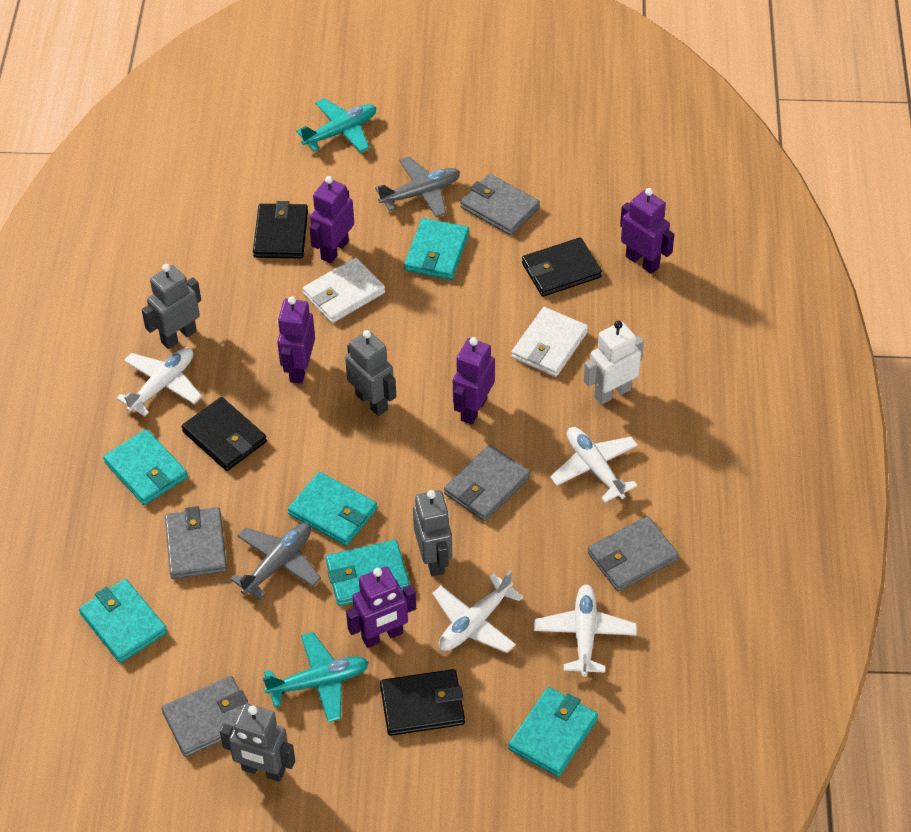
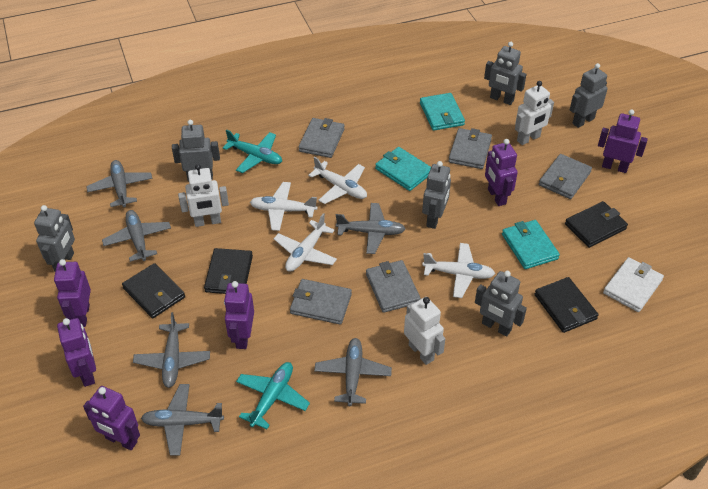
grey plane: 2 -> 6
grey robot: 4 -> 6
purple robot: 5 -> 6
turquoise wallet: 6 -> 3
white robot: 1 -> 3
white wallet: 2 -> 1

